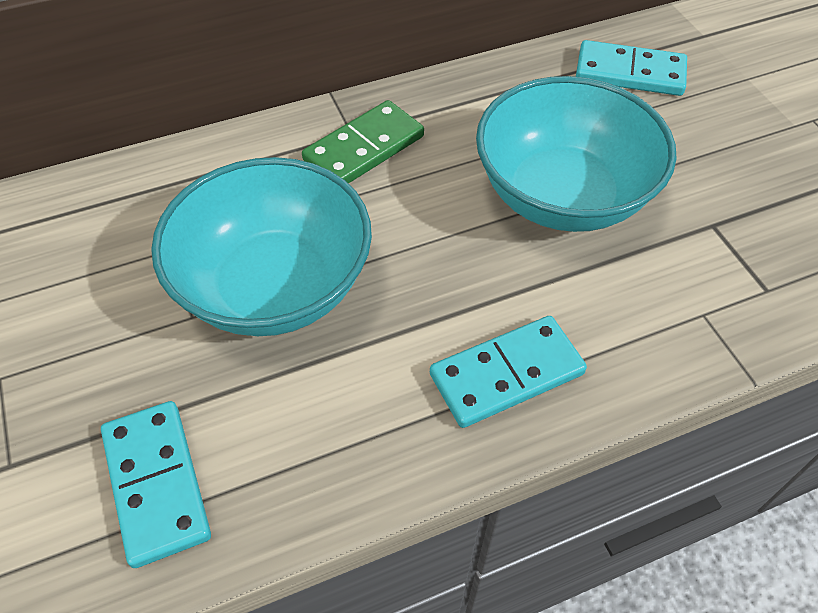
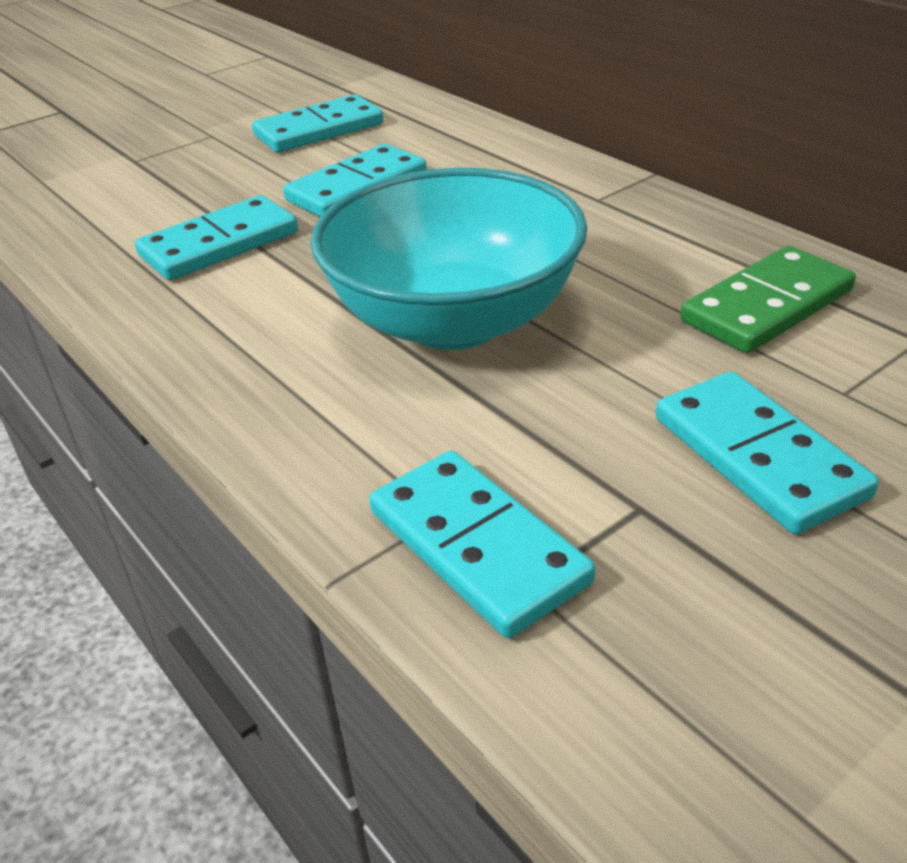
turquoise bowl: 2 -> 1
turquoise domino: 3 -> 5

